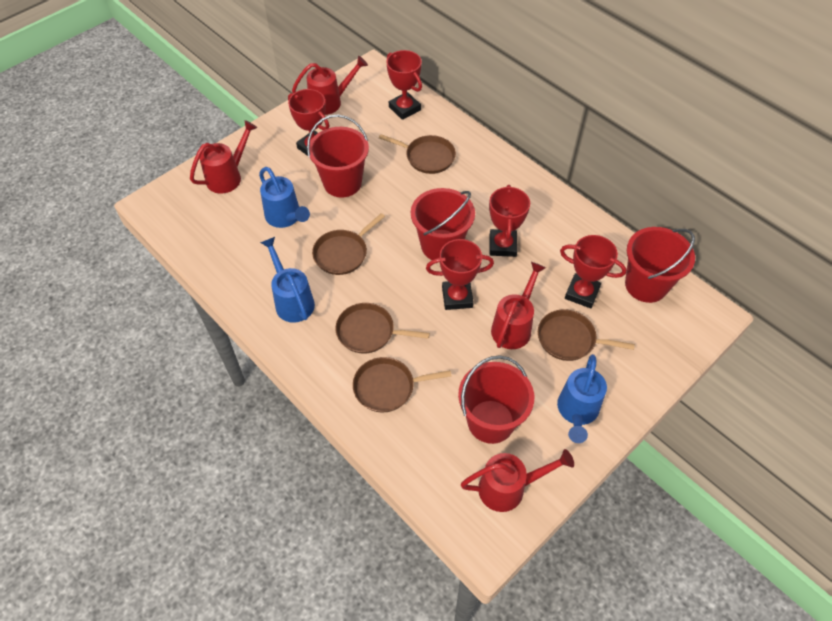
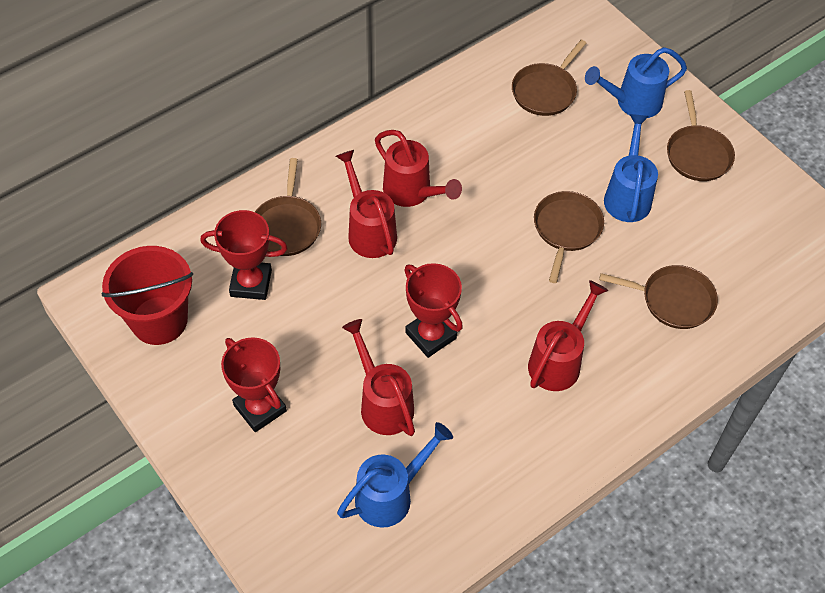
red bucket: 4 -> 1
red trophy: 5 -> 3

